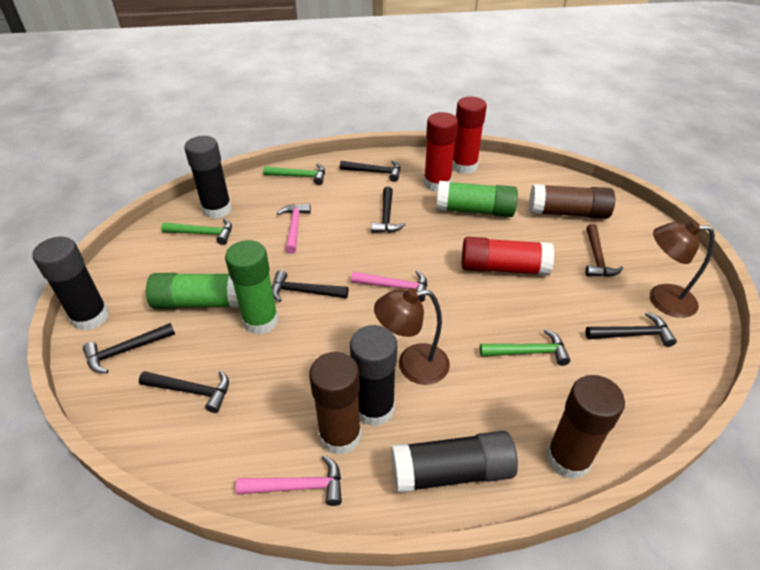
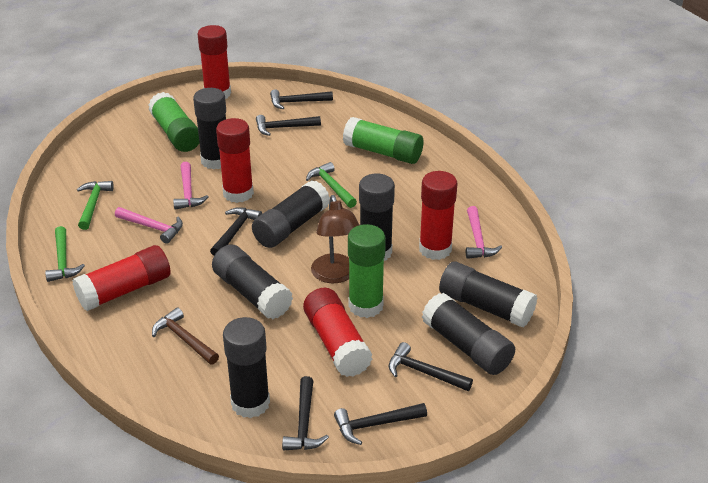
black glue stick: 4 -> 7
brown glue stick: 3 -> 0
brown lamp: 2 -> 1
red glue stick: 3 -> 5

